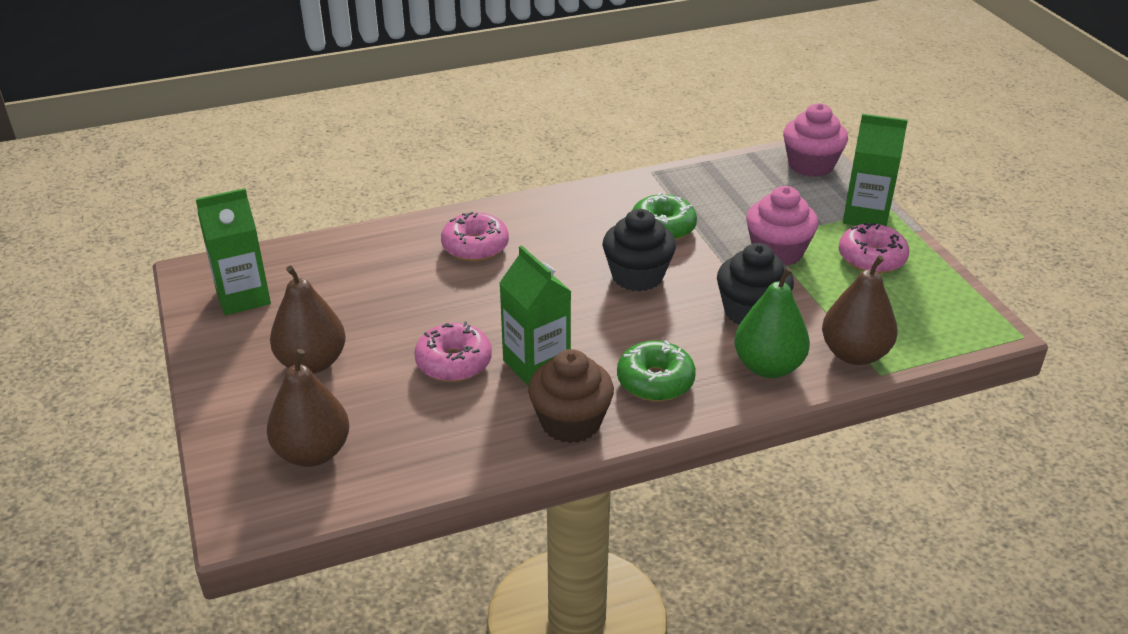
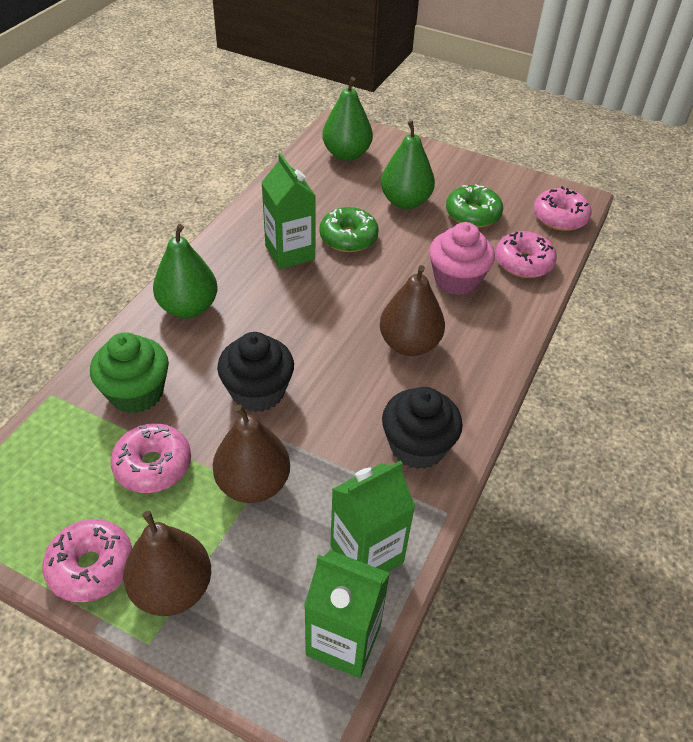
brown cupcake: 1 -> 0
green cupcake: 0 -> 1
green pear: 1 -> 3
pink cupcake: 2 -> 1
pink donut: 3 -> 4

